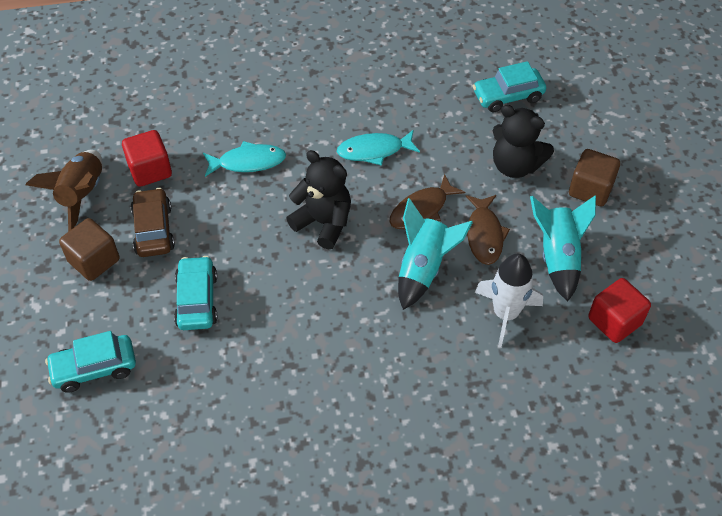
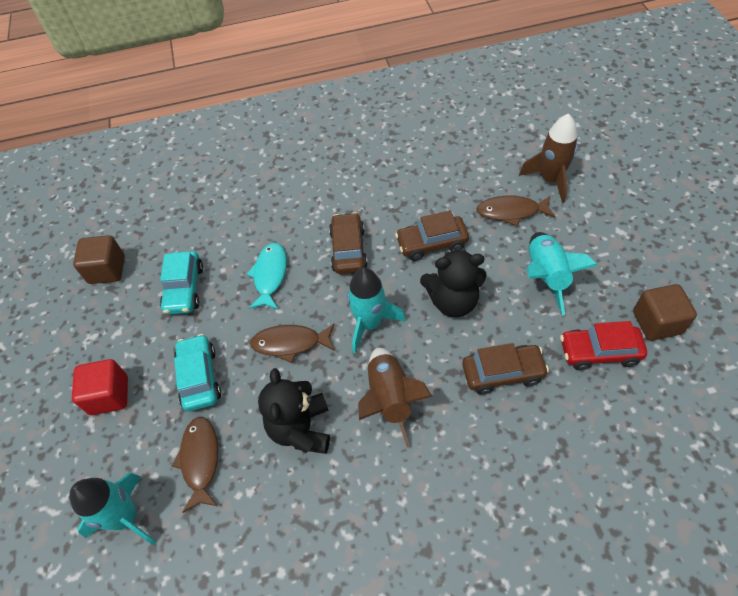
brown car: 1 -> 3
brown fish: 2 -> 3
brown rocket: 1 -> 2
red car: 0 -> 1
red cube: 2 -> 1
turquoise car: 3 -> 2
turquoise fish: 2 -> 1
turquoise rocket: 2 -> 3
white rocket: 1 -> 0

